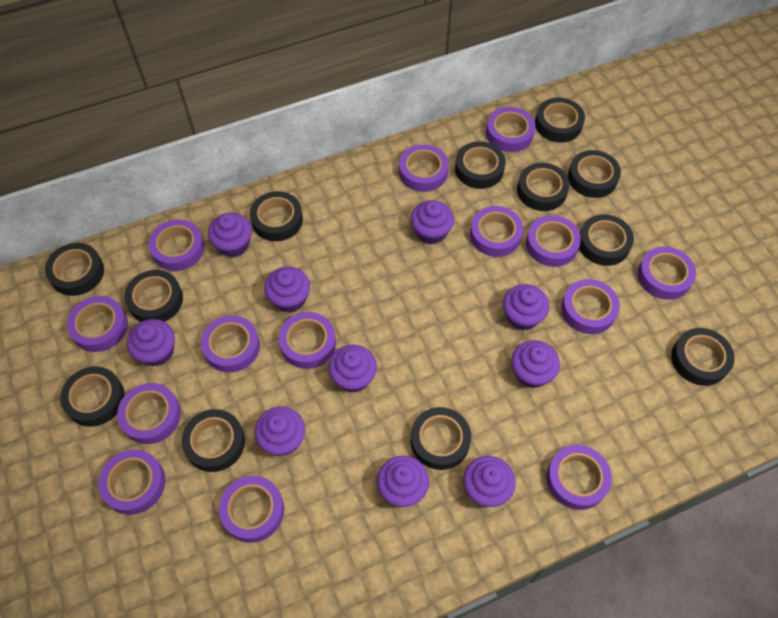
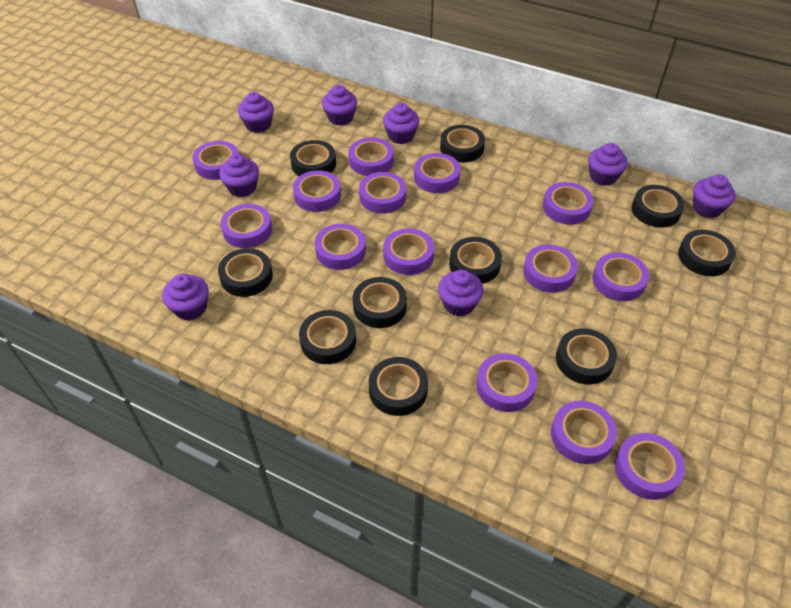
black tape: 12 -> 10
purple cupcake: 10 -> 8

